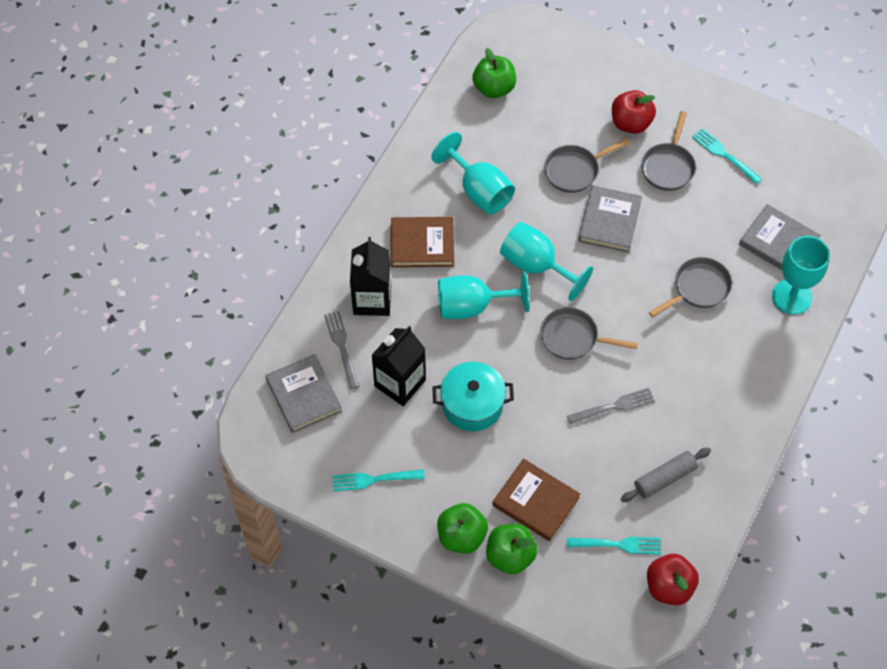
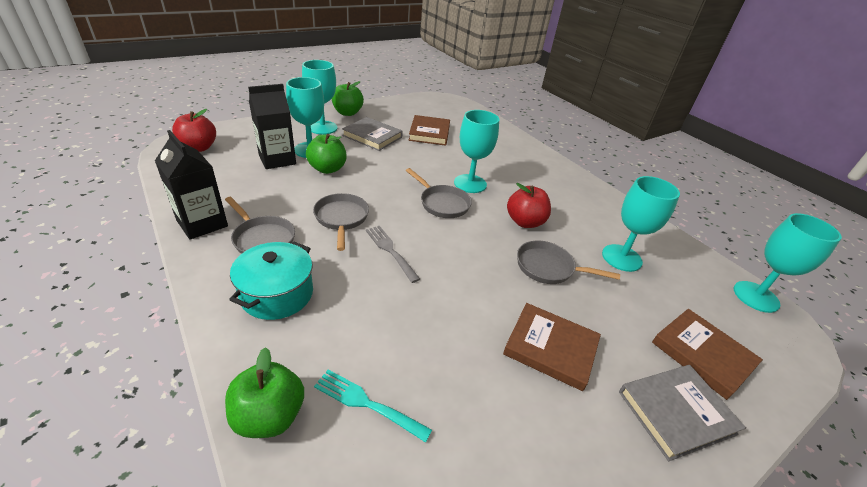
brown book: 2 -> 3
grey book: 3 -> 2
grey fork: 2 -> 1
grey rolling pin: 1 -> 0
turquoise fork: 3 -> 1
turquoise goblet: 4 -> 5

